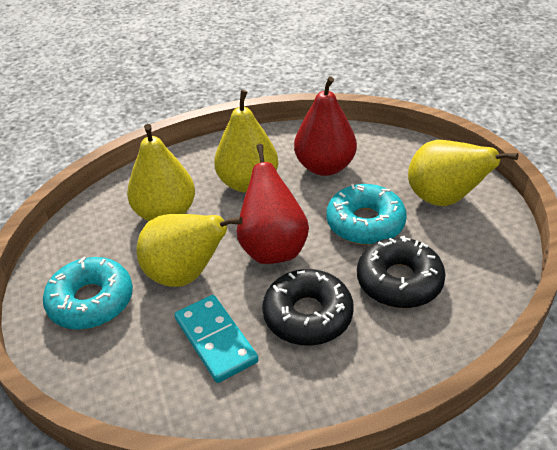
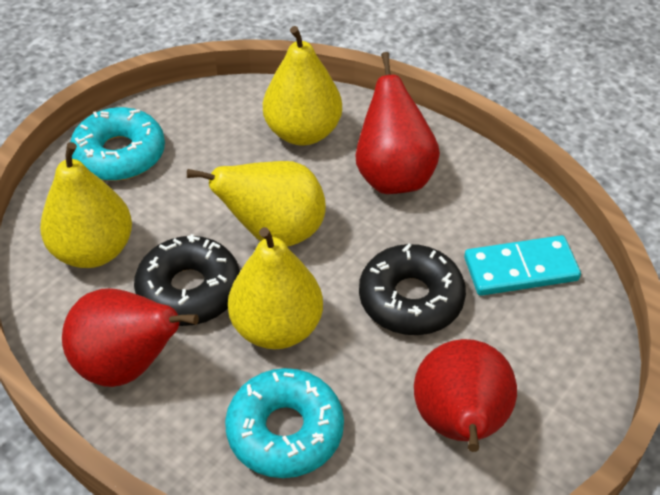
red pear: 2 -> 3

